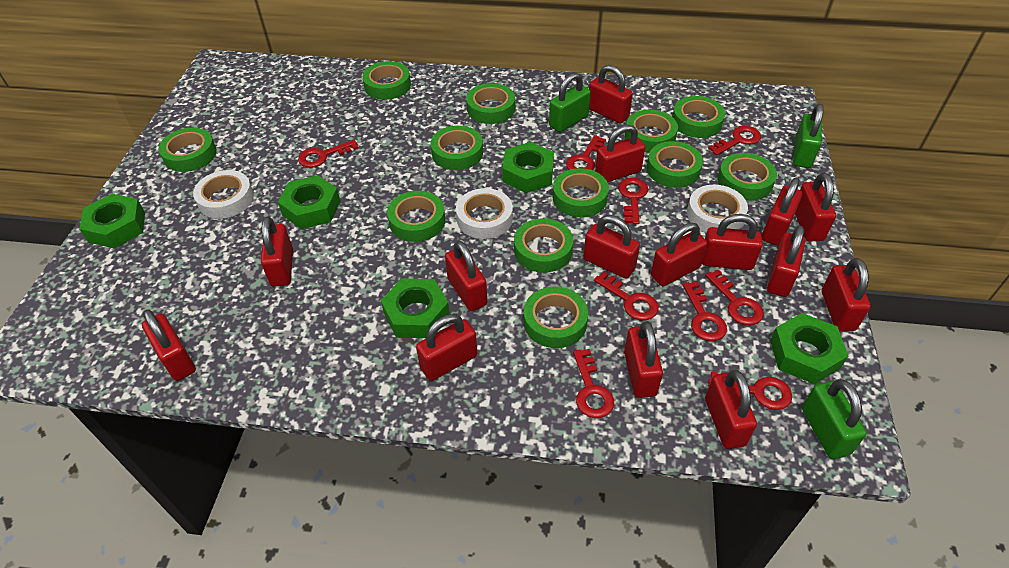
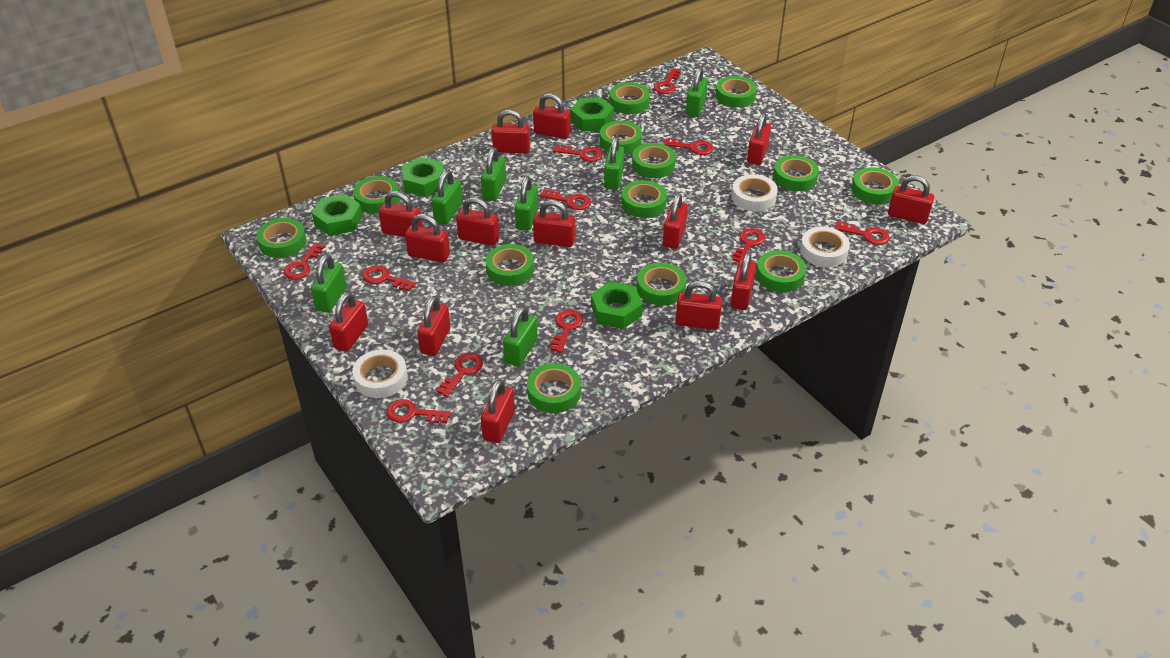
green nut: 5 -> 4
green padlock: 3 -> 7
green tape: 12 -> 13
red key: 9 -> 11
red padlock: 15 -> 14

